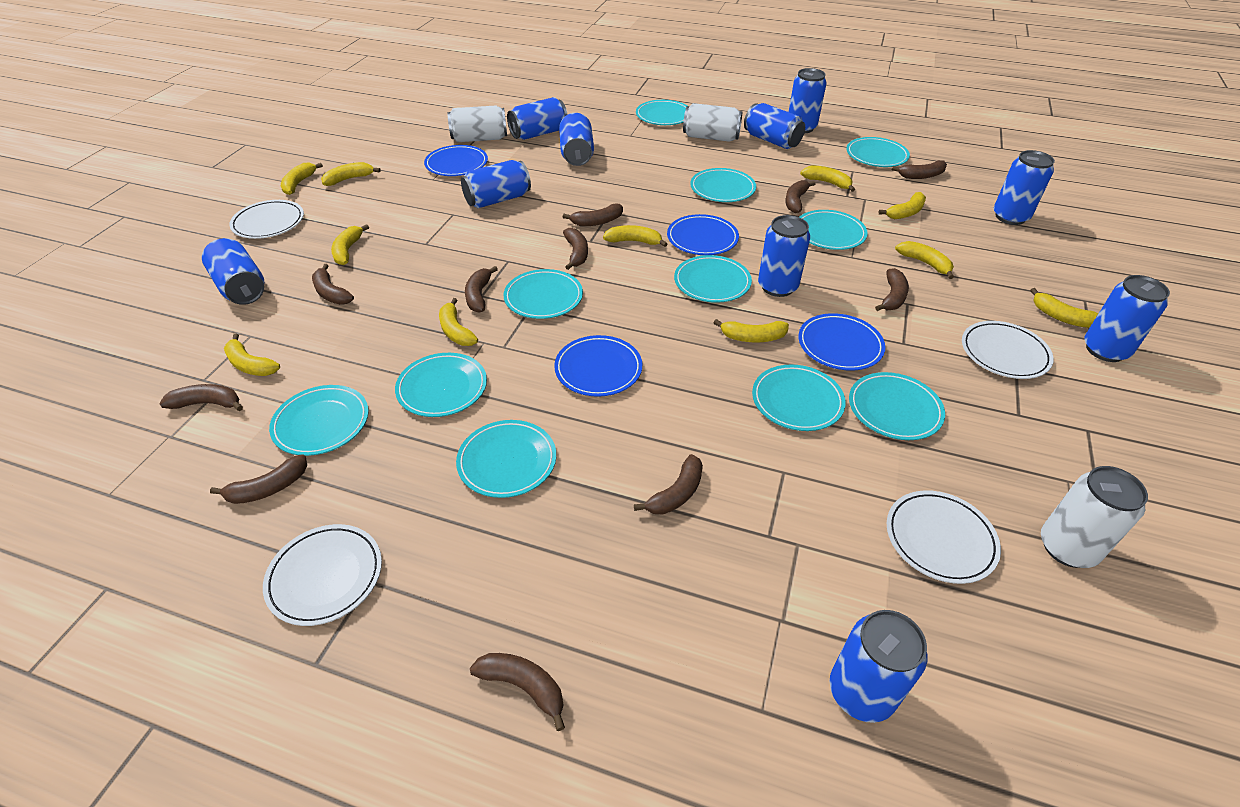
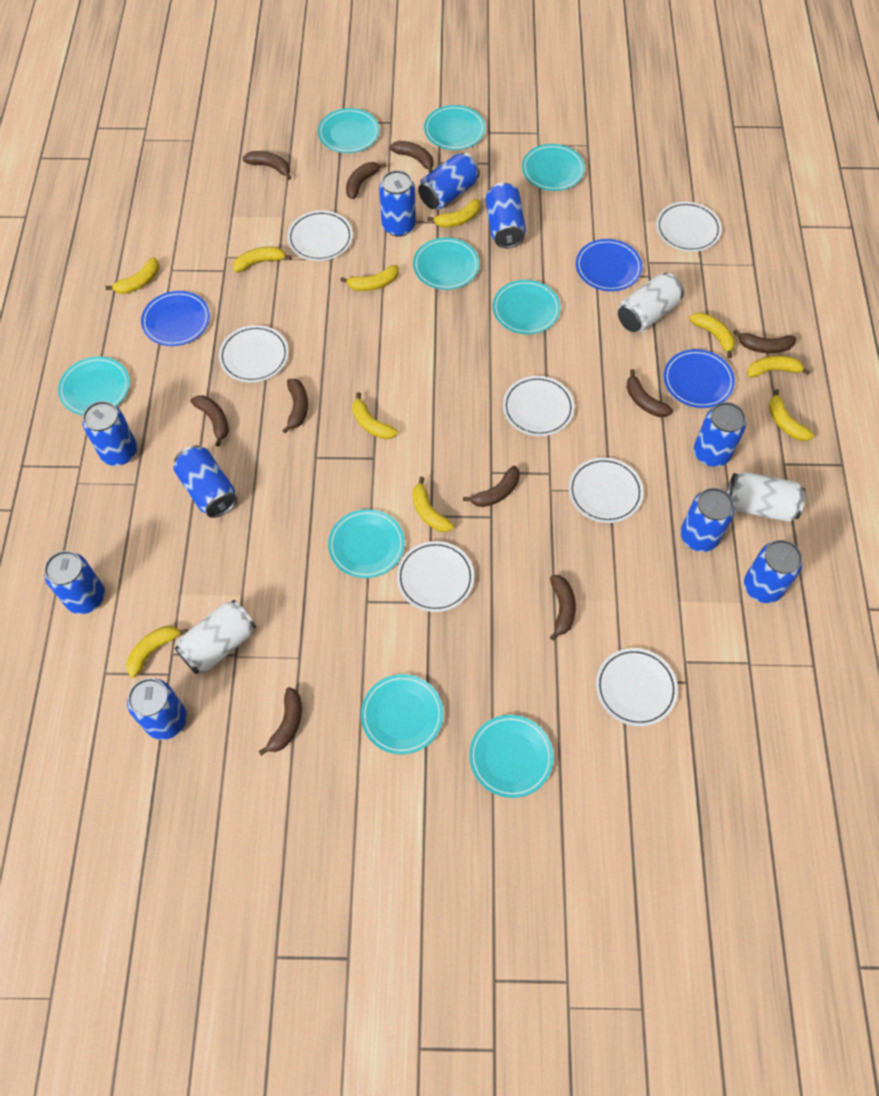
blue plate: 4 -> 3
brown banana: 11 -> 10
turquoise plate: 11 -> 9
white plate: 4 -> 7
yellow banana: 11 -> 10

